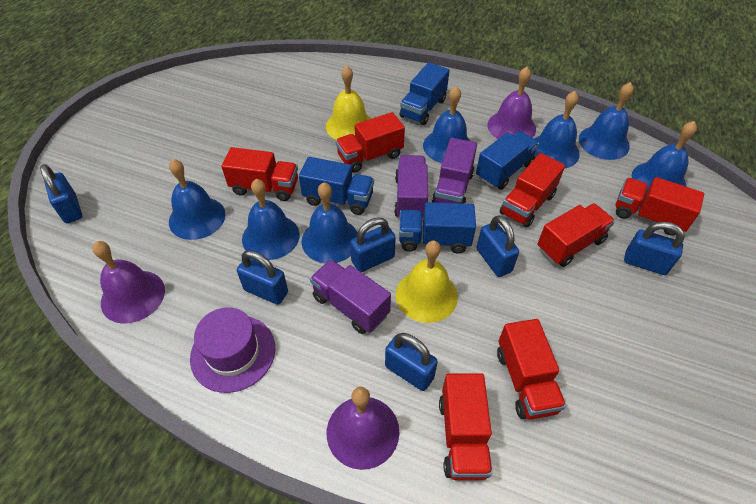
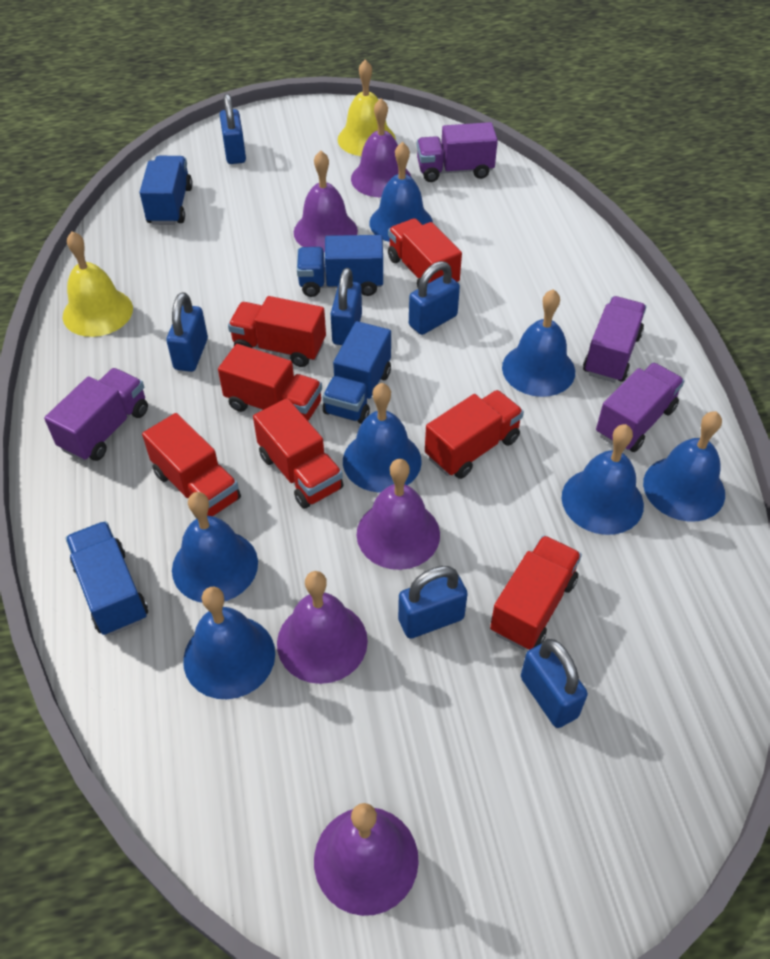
purple bell: 3 -> 5
purple hat: 1 -> 0
purple truck: 3 -> 4

